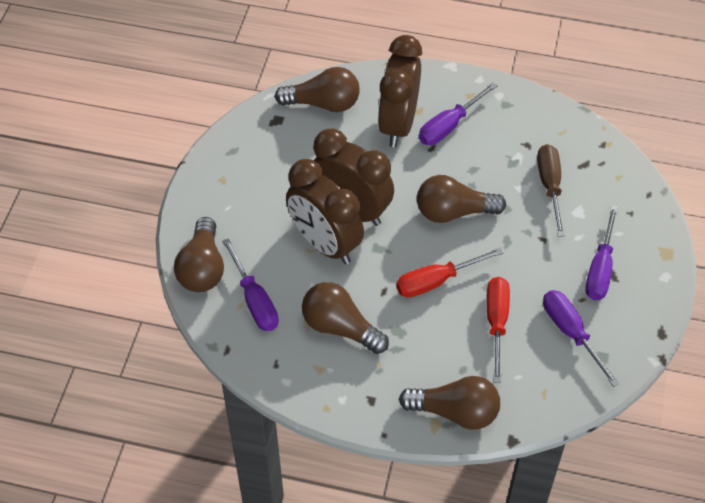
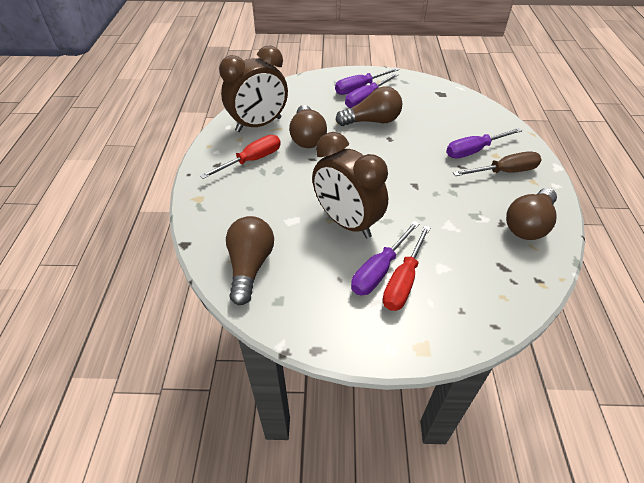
brown clock: 3 -> 2
brown light bulb: 5 -> 4

